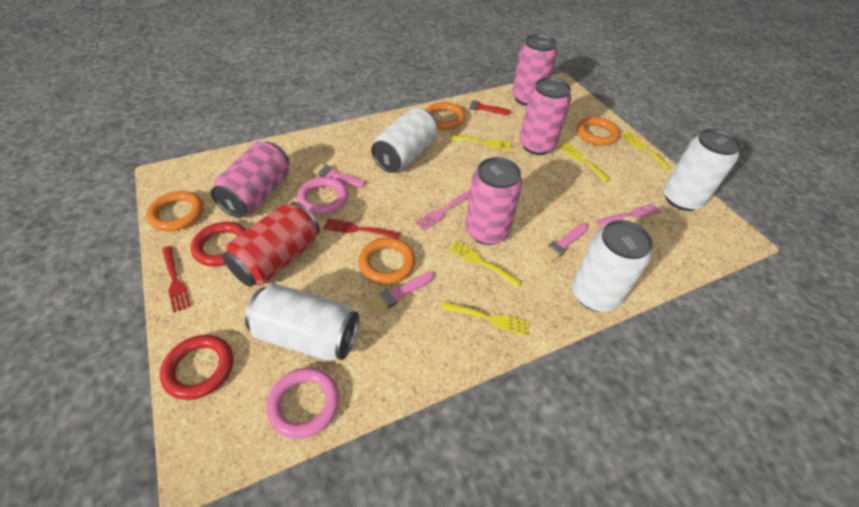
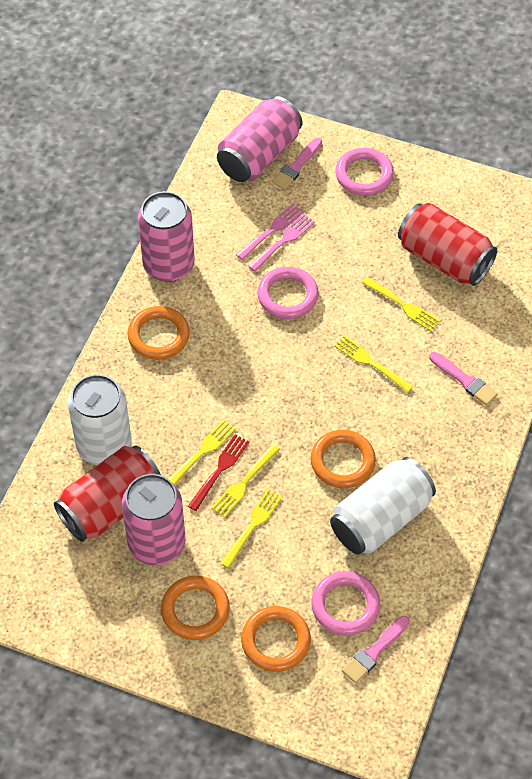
pink can: 4 -> 3
pink ring: 2 -> 3
red brush: 1 -> 0
red can: 1 -> 2
red fork: 2 -> 1
red ring: 2 -> 0
white can: 4 -> 2

